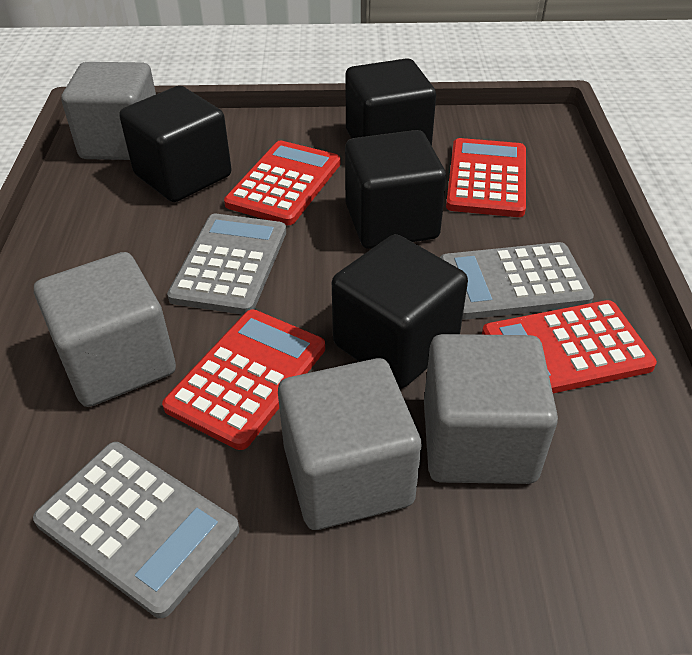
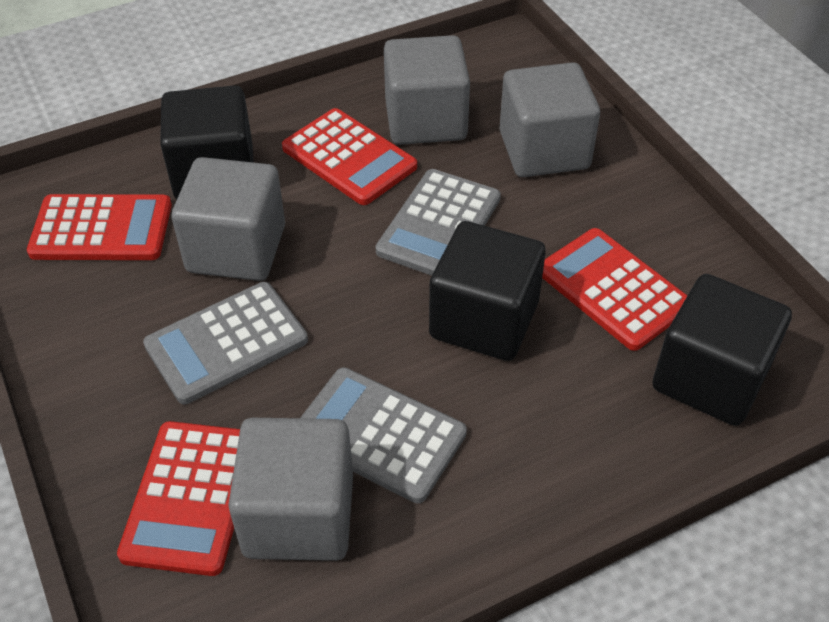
black cube: 4 -> 3

